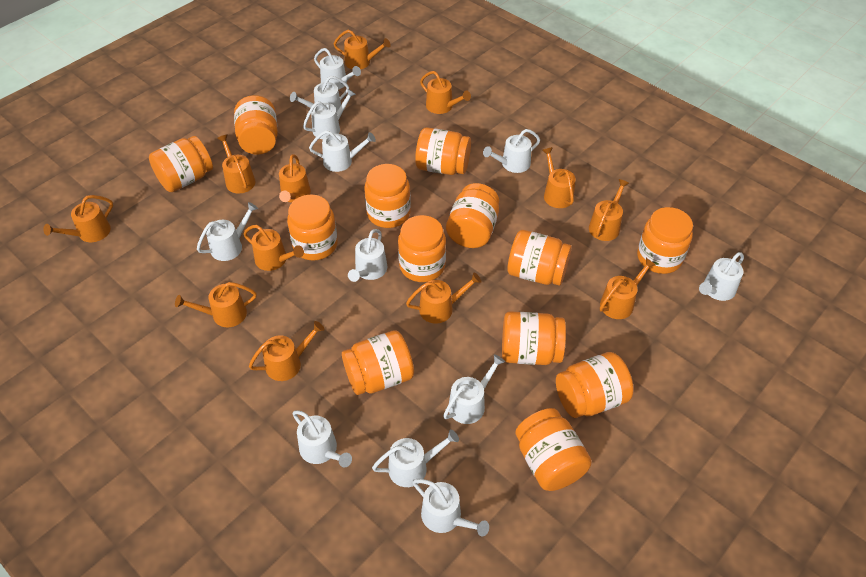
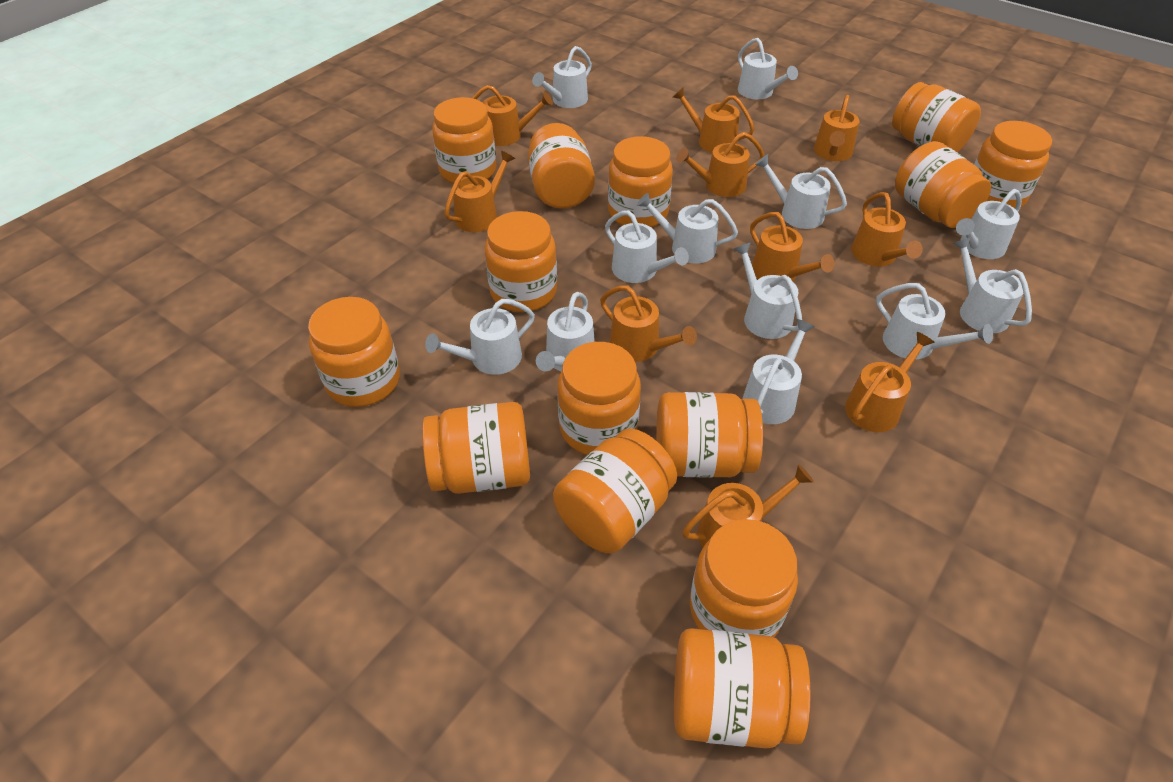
orange jar: 13 -> 14
orange watering can: 12 -> 10

